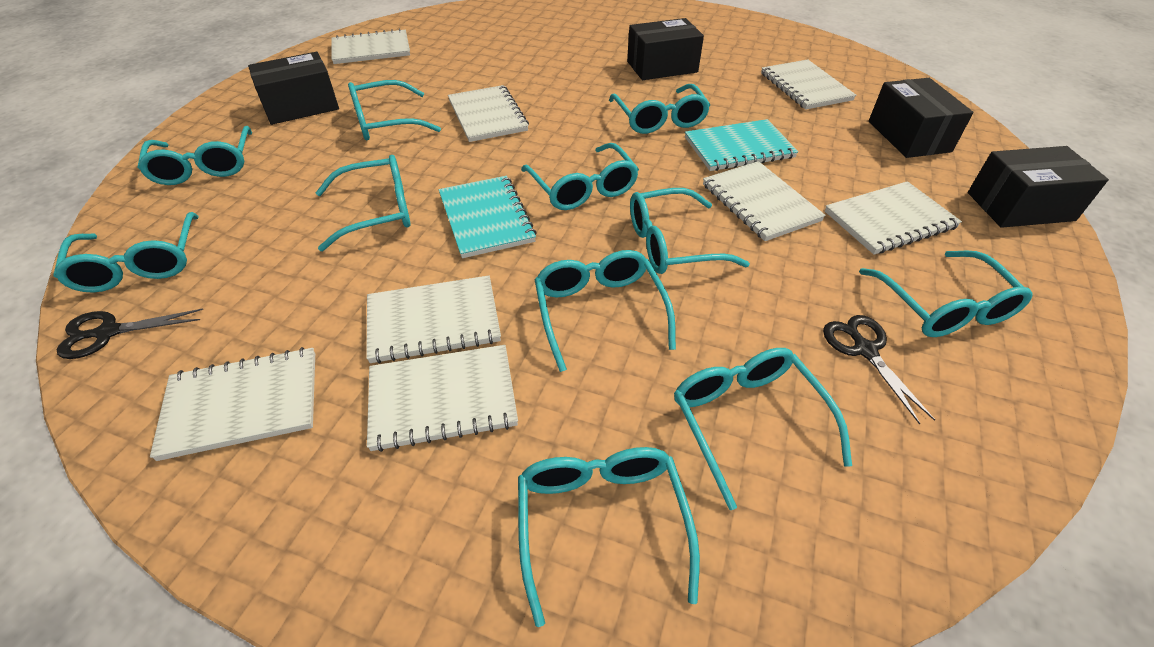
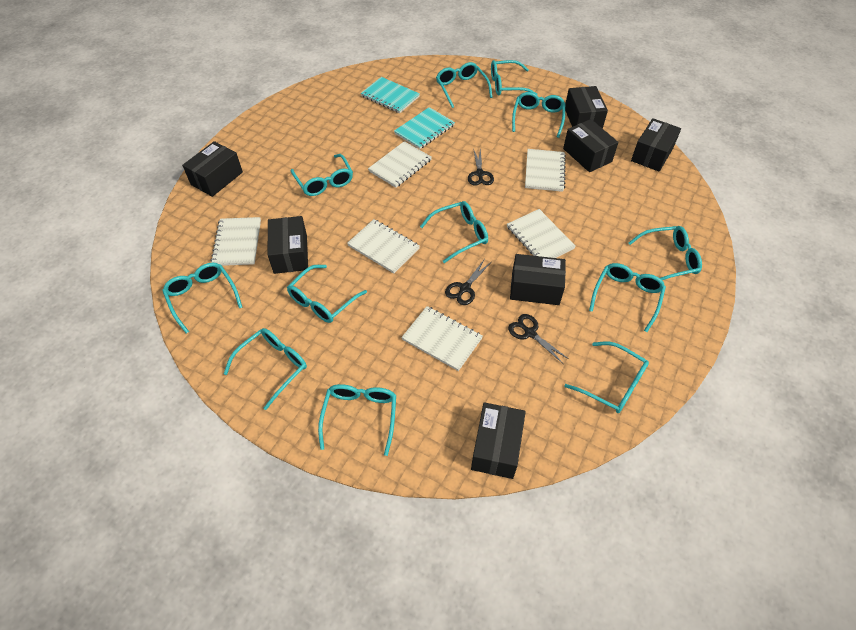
black box: 4 -> 7
black scissors: 2 -> 3
turquoise glasses: 11 -> 12
white notebook: 8 -> 6

